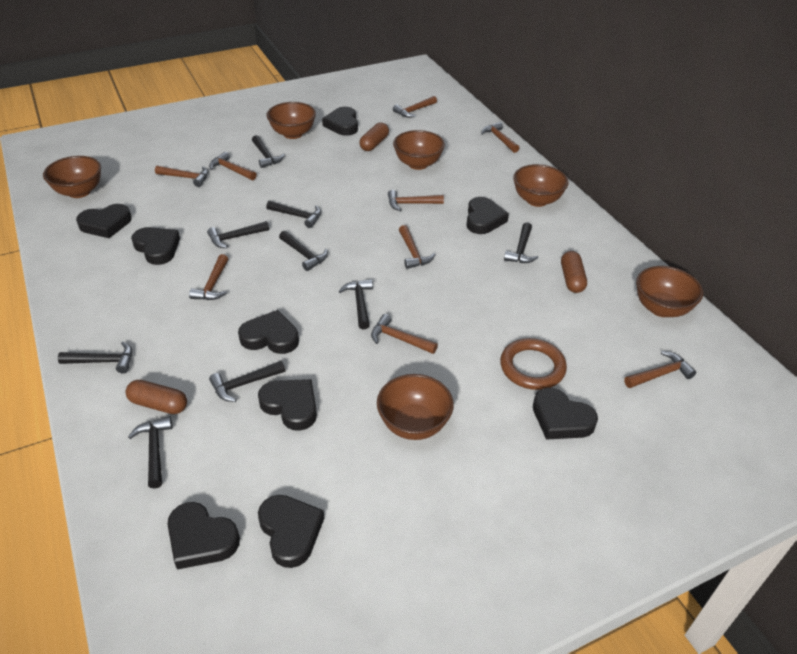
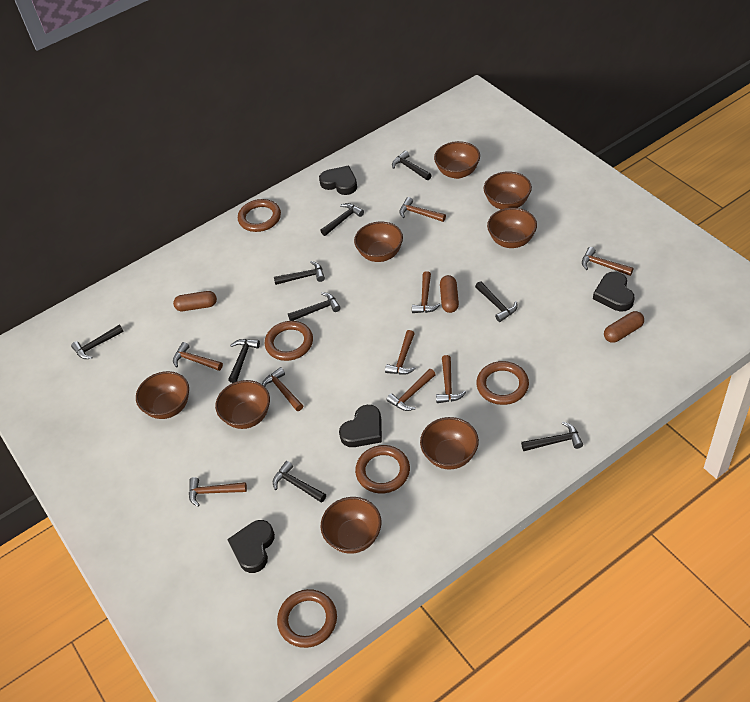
black heart: 9 -> 4
brown bowl: 6 -> 8
brown ring: 1 -> 5

